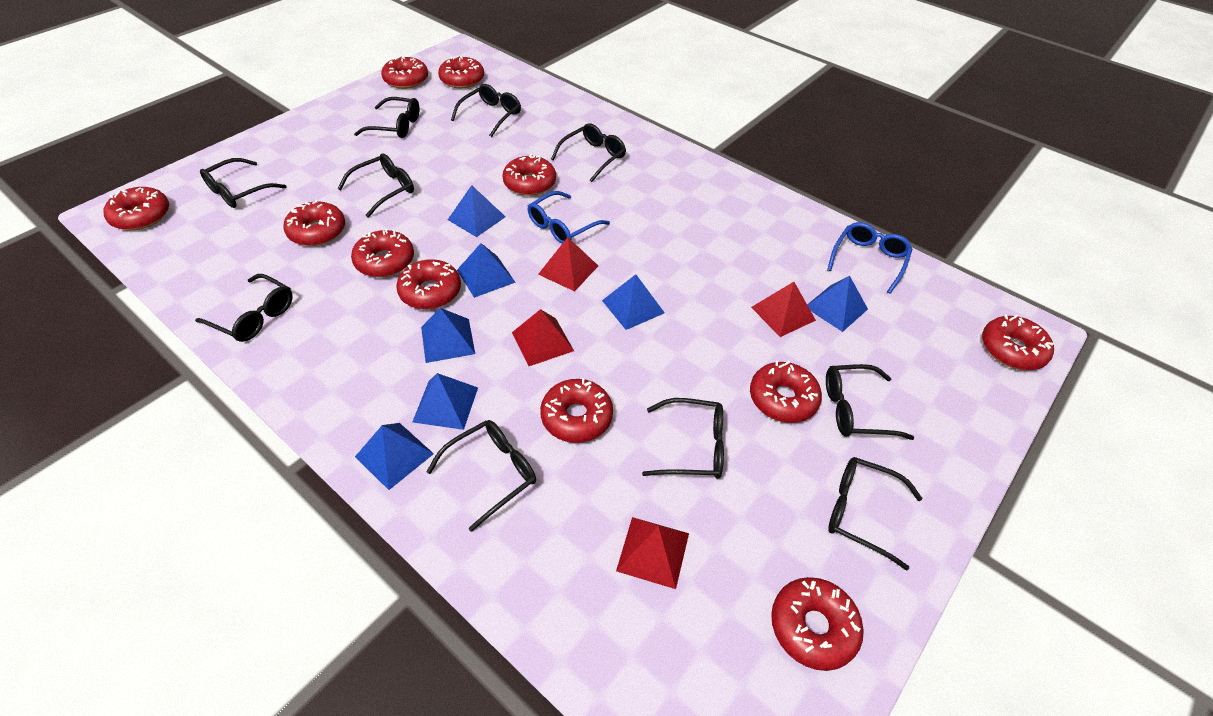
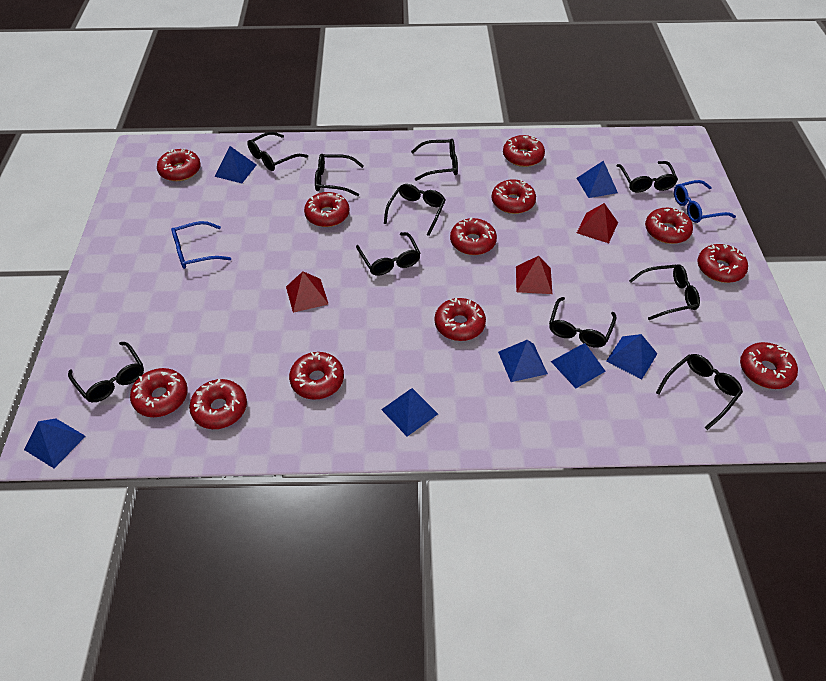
red donut: 11 -> 12
red pyramid: 4 -> 3

